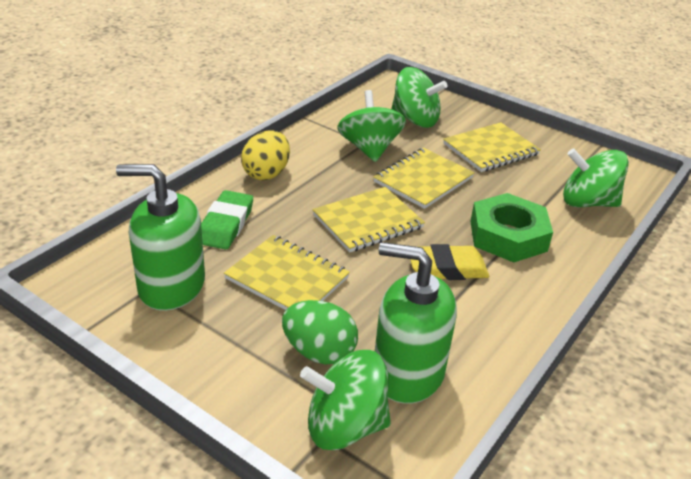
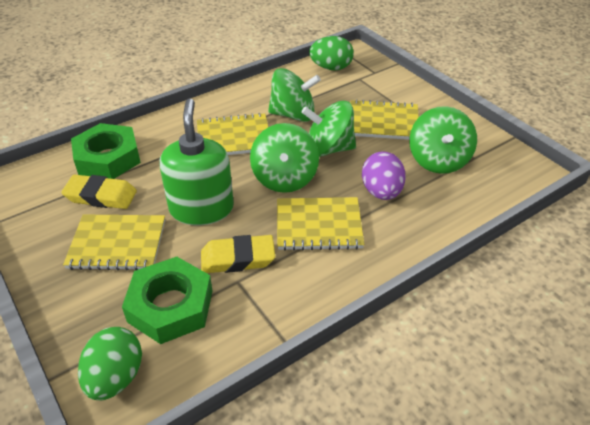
green egg: 1 -> 2
green eraser: 1 -> 0
green nut: 1 -> 2
green soap dispenser: 2 -> 1
purple egg: 0 -> 1
yellow egg: 1 -> 0
yellow eraser: 1 -> 2

